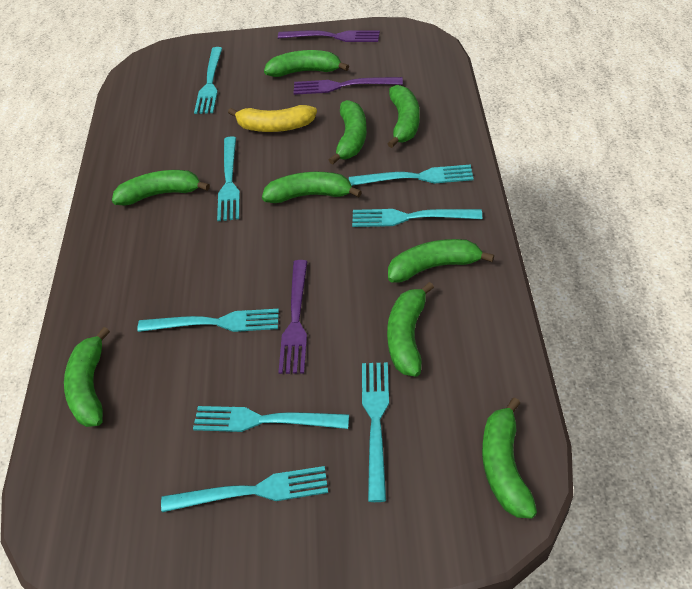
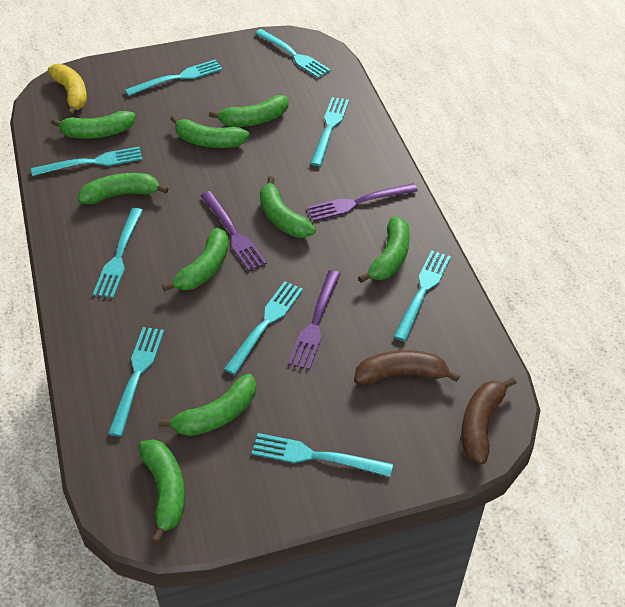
brown banana: 0 -> 2
turquoise fork: 8 -> 9

